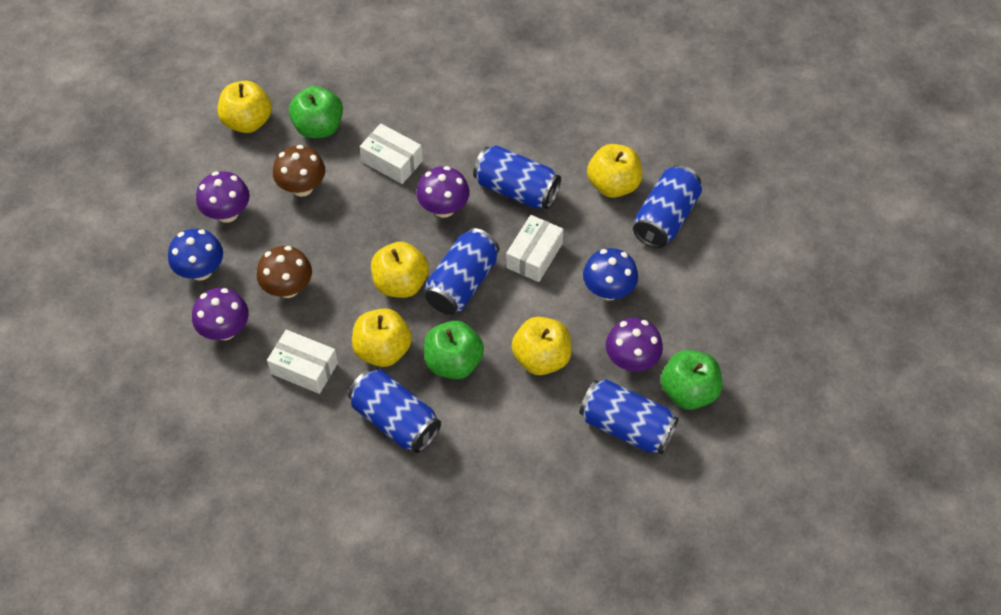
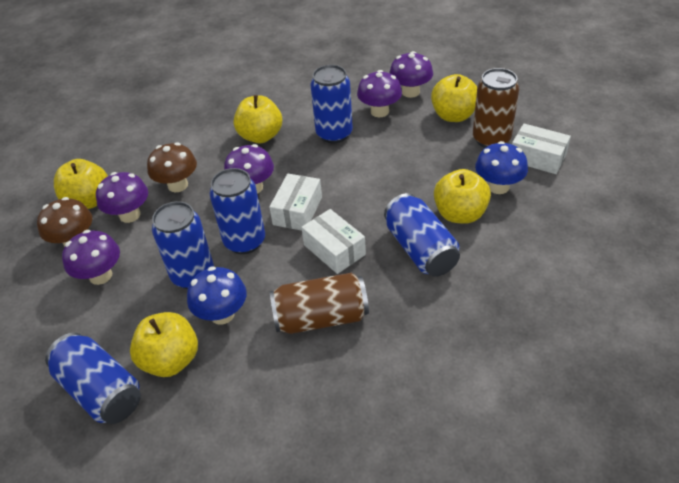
brown can: 0 -> 2
green apple: 3 -> 0
purple mushroom: 4 -> 5

